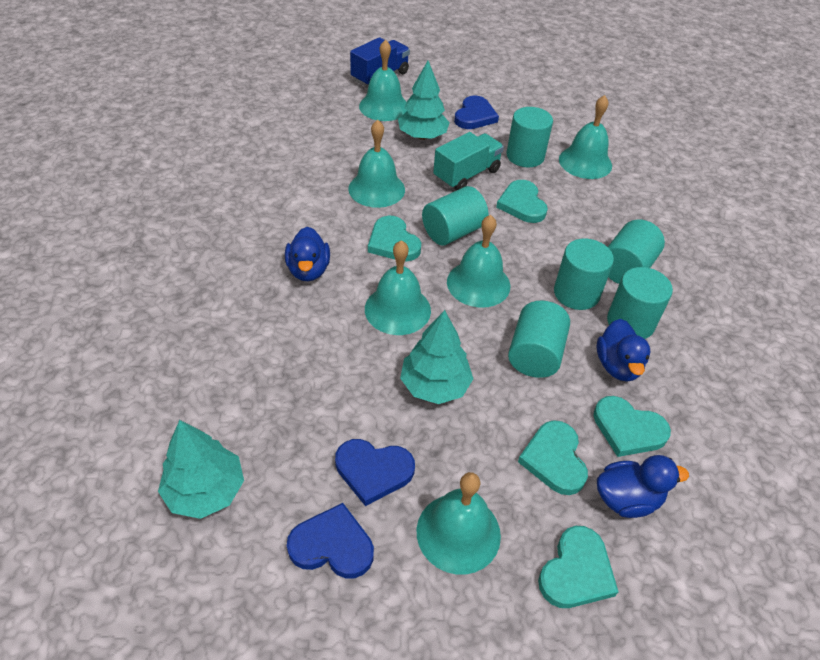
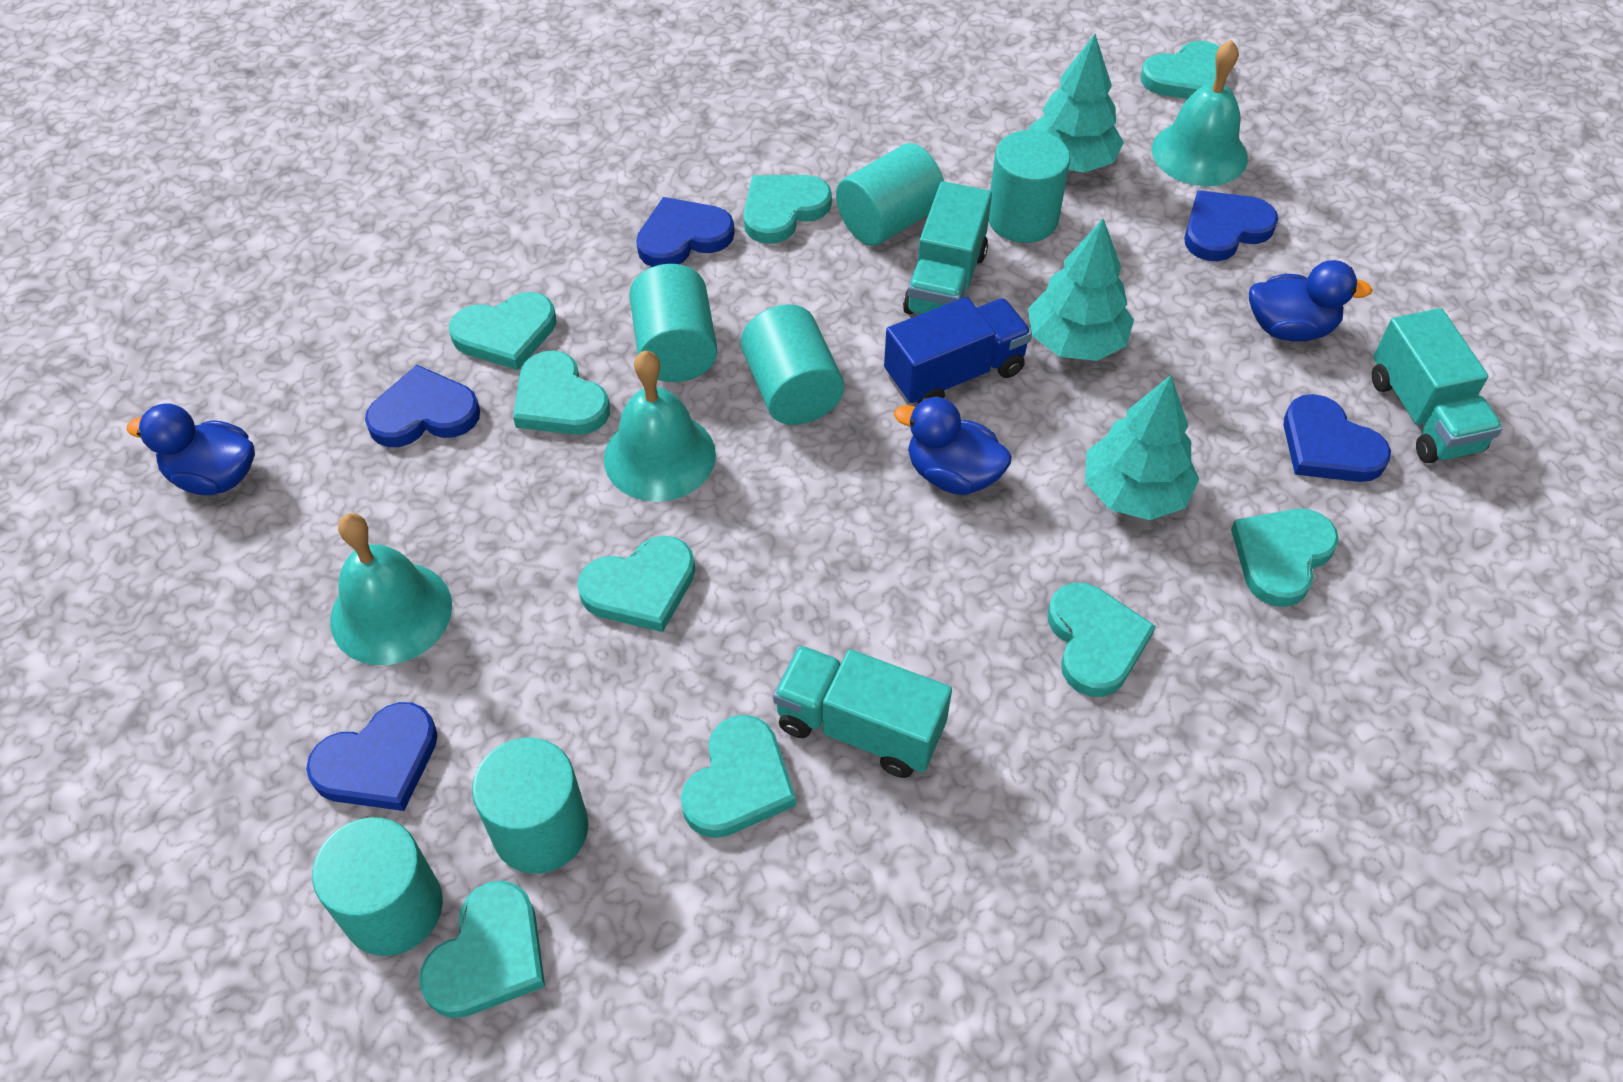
blue heart: 3 -> 5
turquoise bell: 6 -> 3
turquoise heart: 5 -> 9
turquoise truck: 1 -> 3

